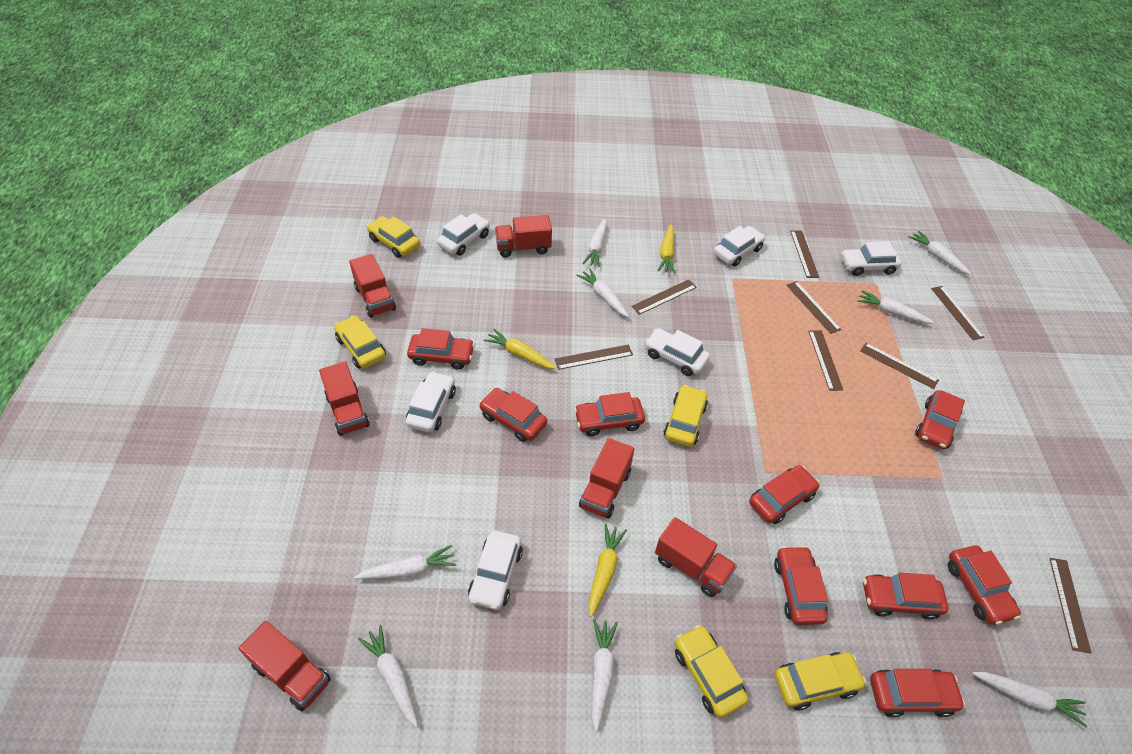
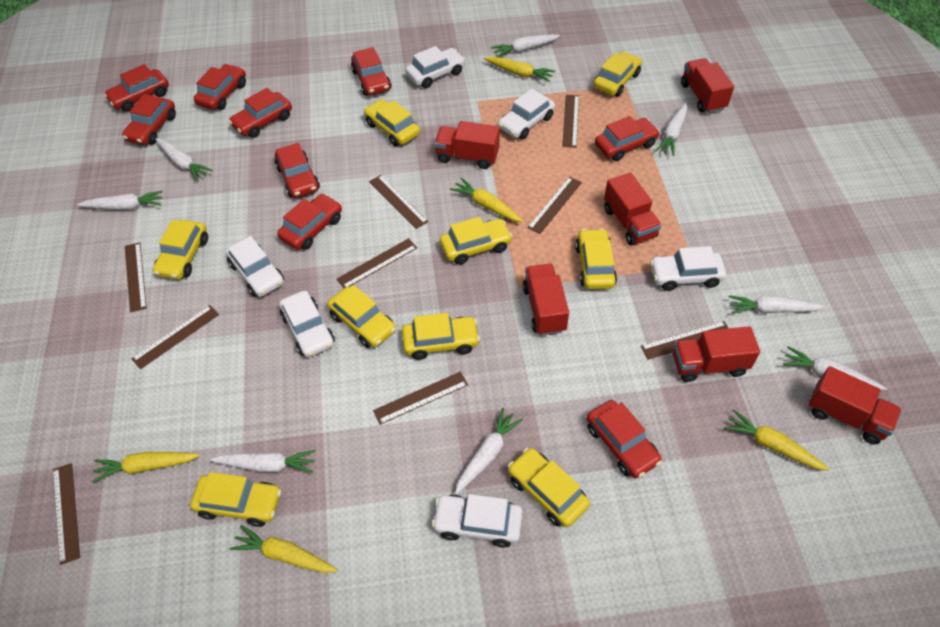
brown ruler: 8 -> 9
yellow car: 5 -> 9
yellow carrot: 3 -> 5

